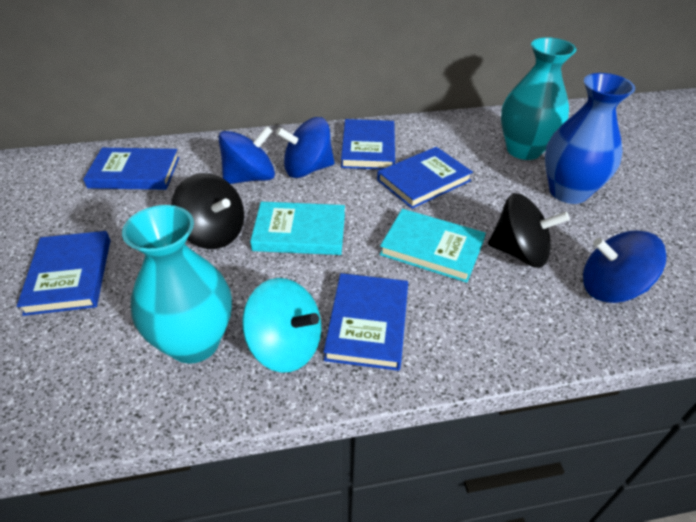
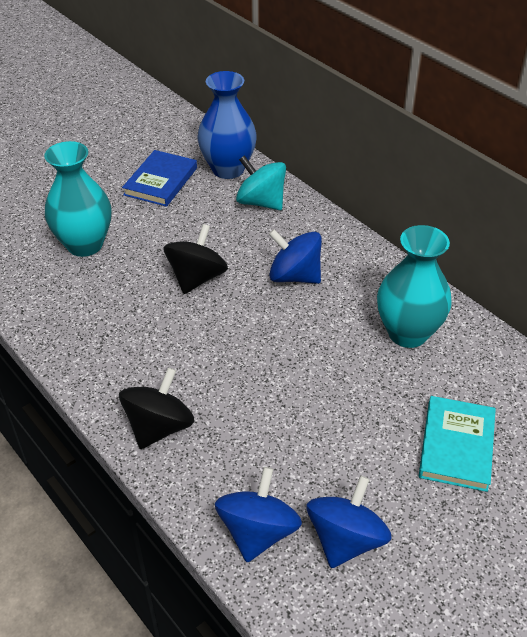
blue book: 5 -> 1
turquoise book: 2 -> 1

